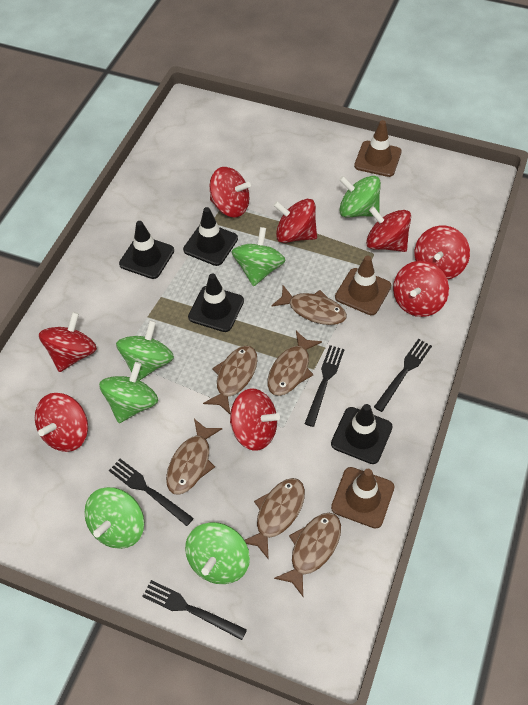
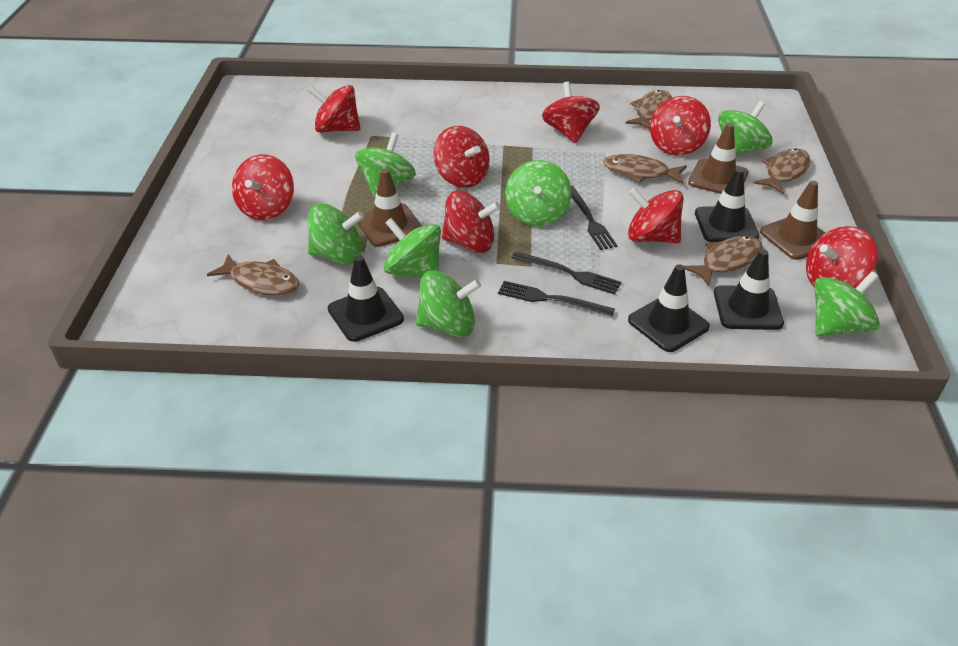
black fork: 4 -> 3
brown fish: 6 -> 5
green spinning top: 6 -> 7

